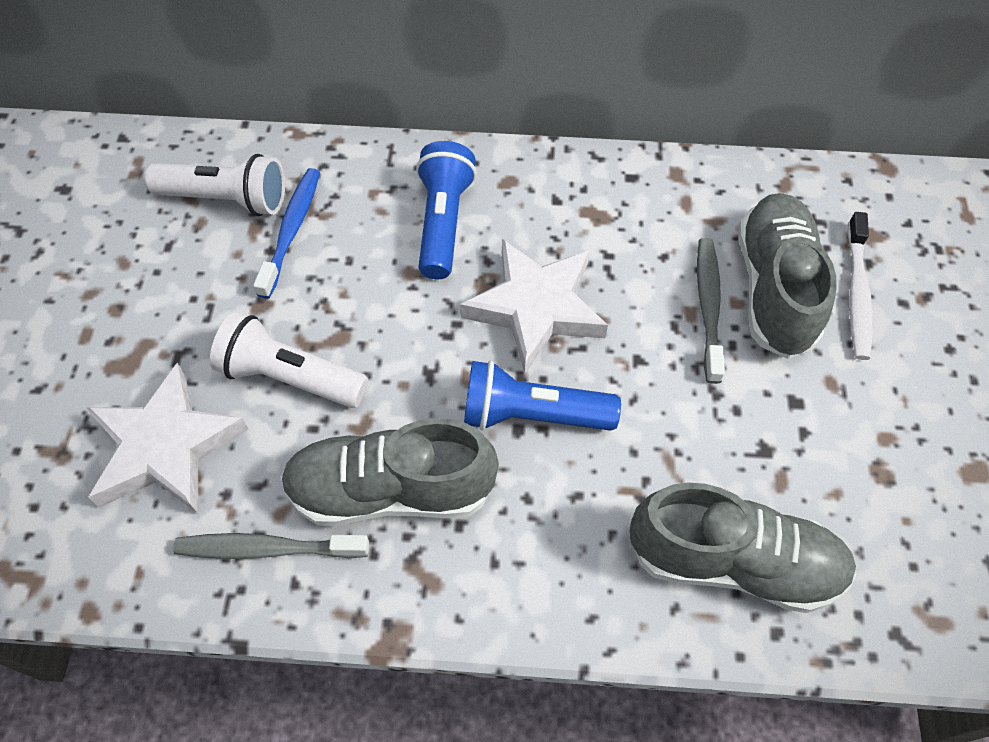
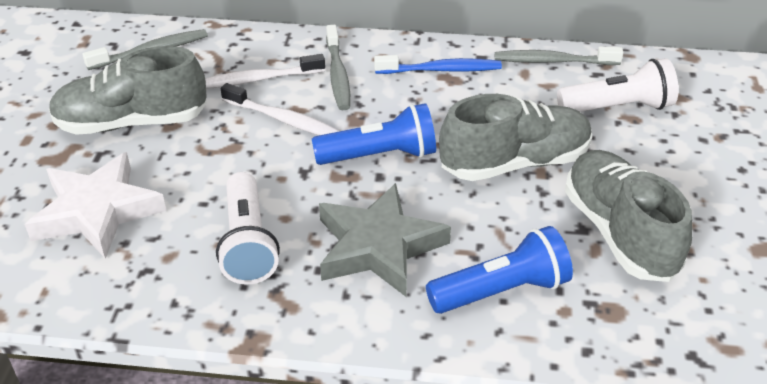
grey star: 0 -> 1
grey toothbrush: 2 -> 3
white star: 2 -> 1
white toothbrush: 1 -> 2

